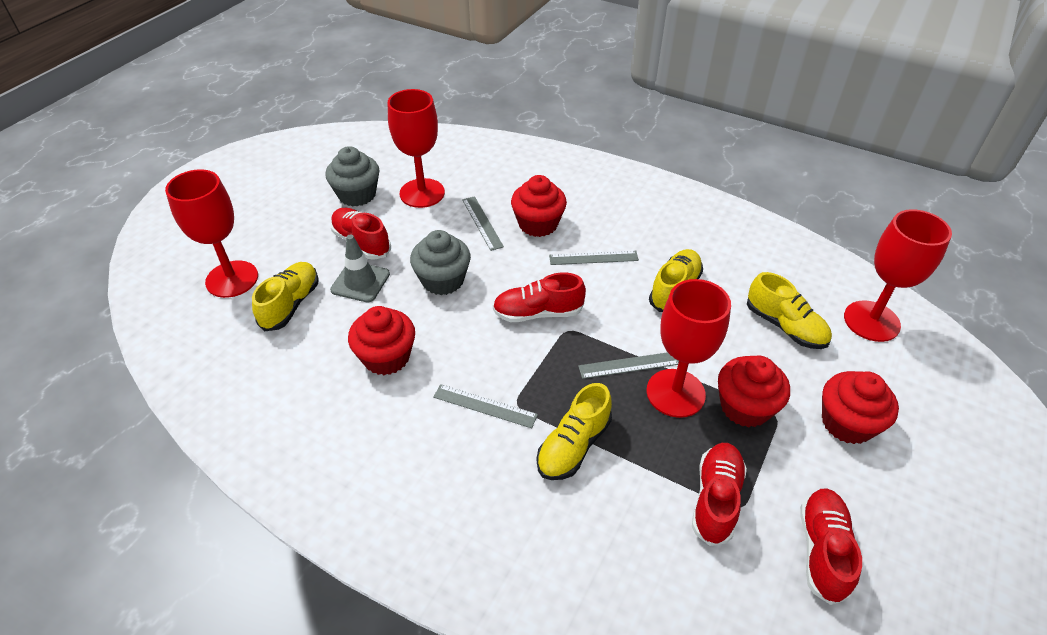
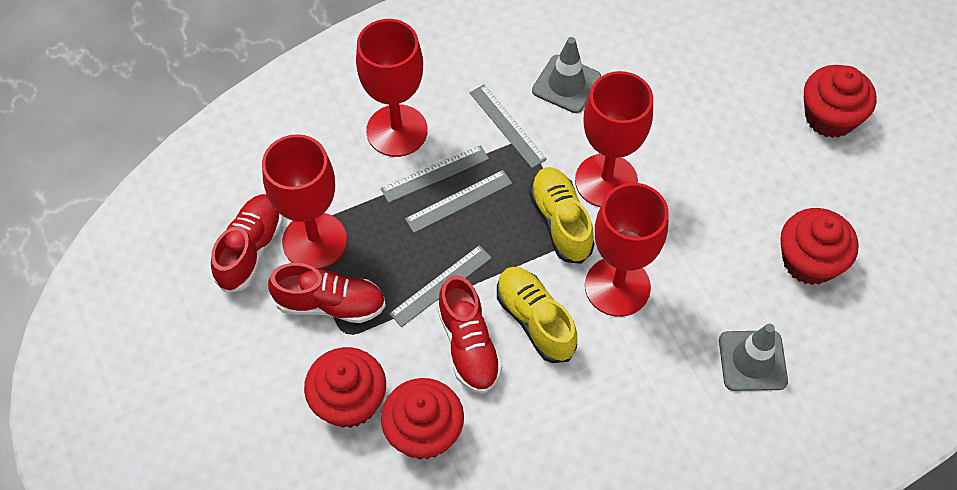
grey cupcake: 2 -> 0
grey traffic cone: 1 -> 2
red shoe: 4 -> 3
yellow shoe: 4 -> 2

